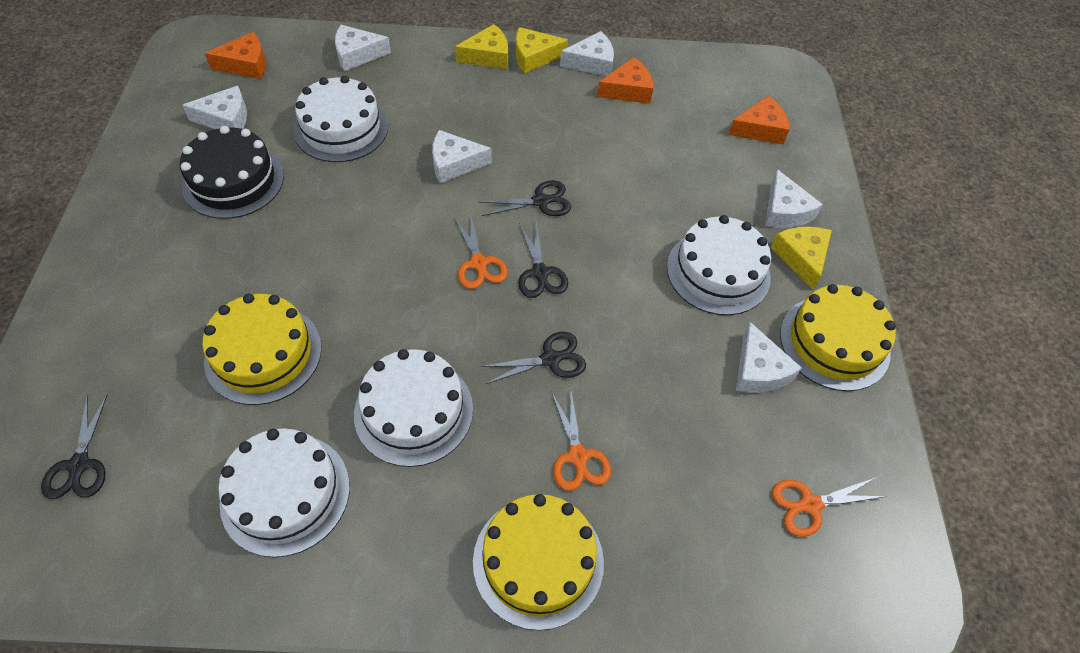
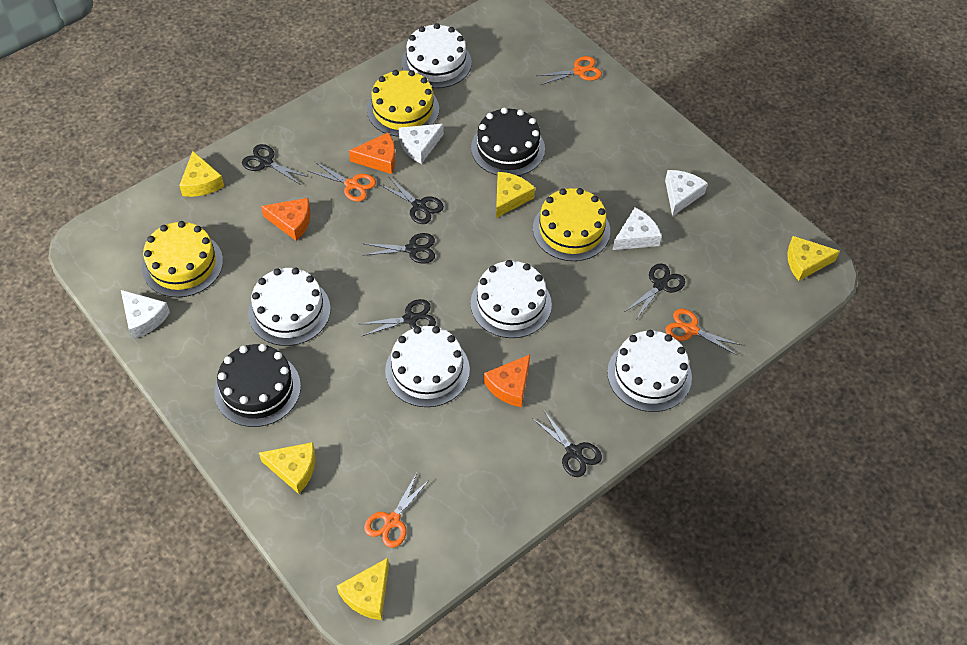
black cake: 1 -> 2
black scissors: 4 -> 6
orange scissors: 3 -> 4
white cake: 4 -> 5
white cheese: 6 -> 4
yellow cheese: 3 -> 5

